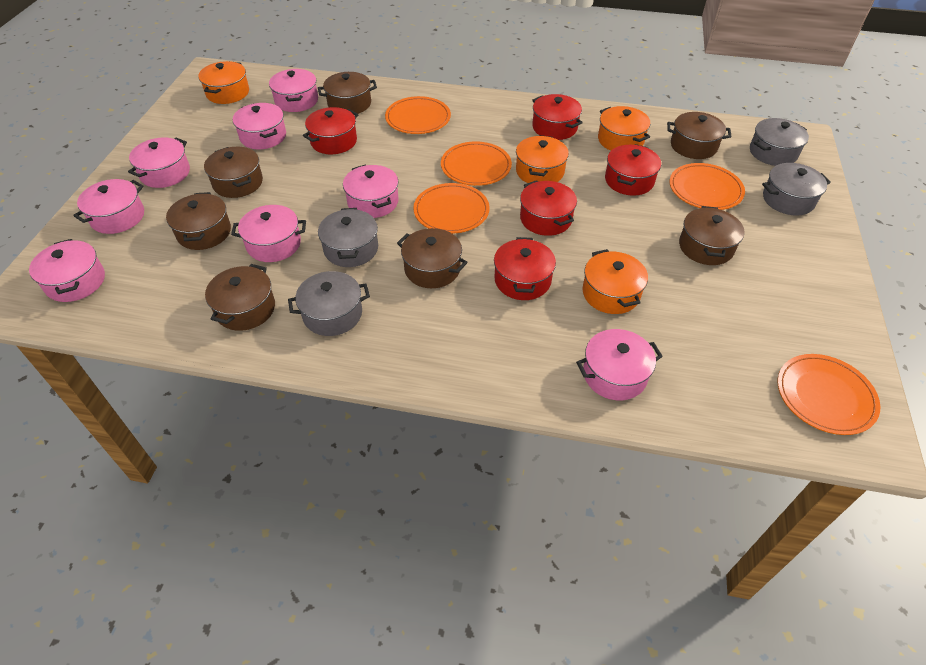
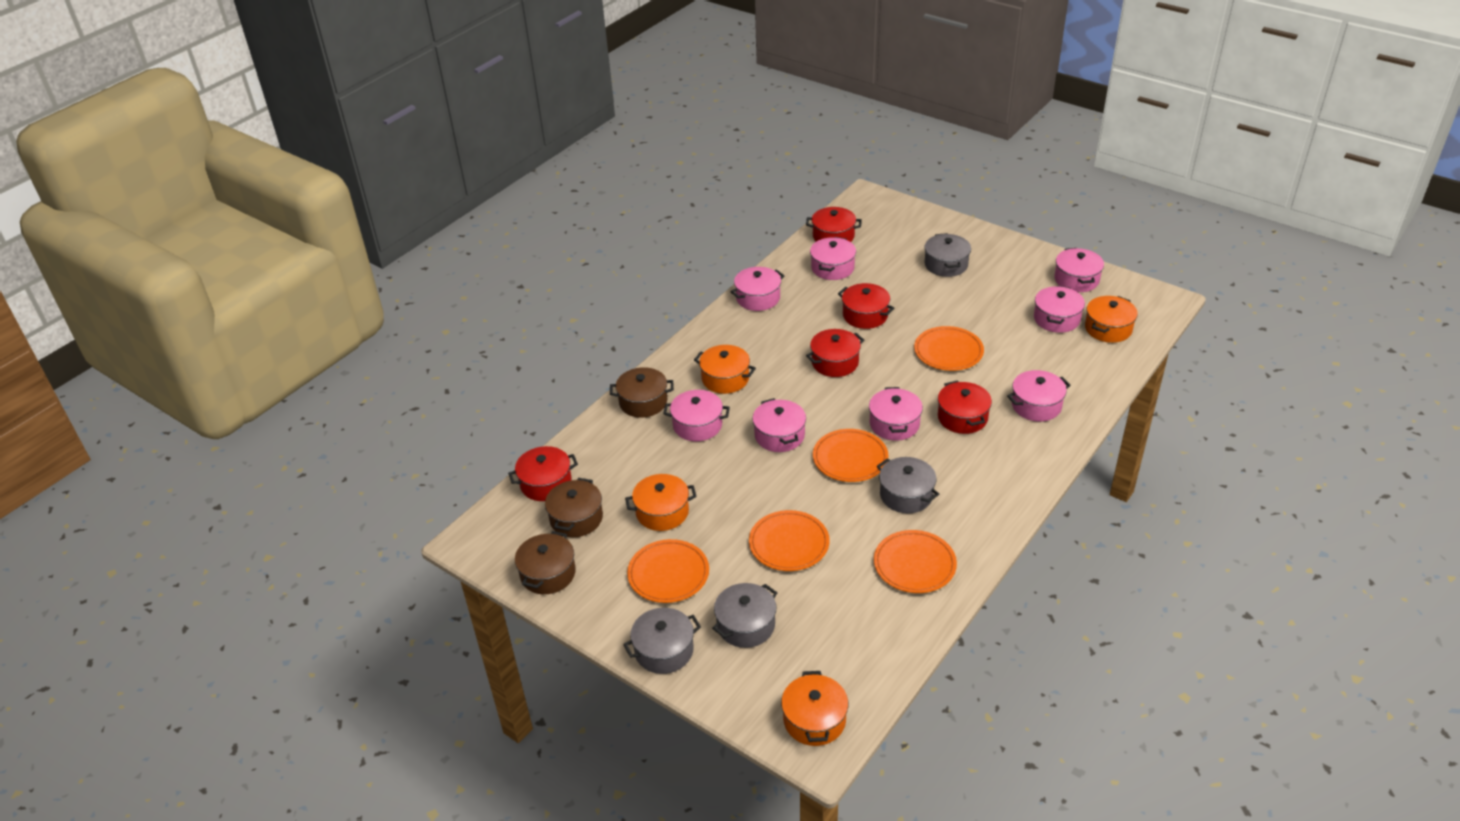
brown pot: 7 -> 3

